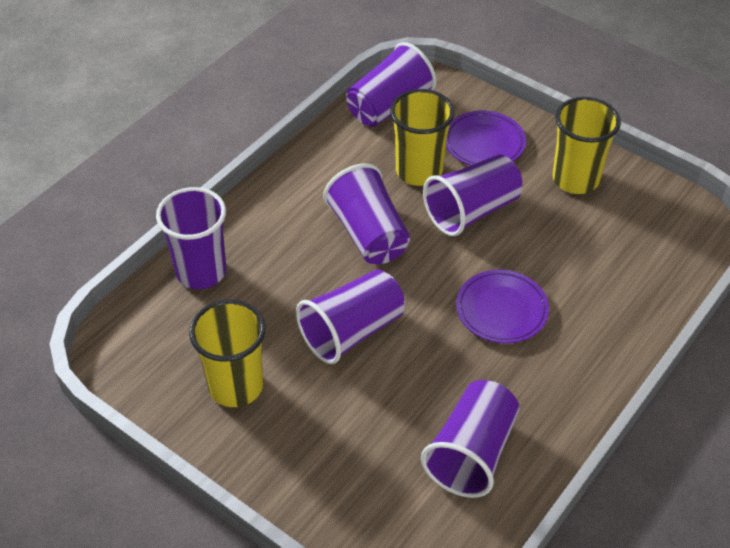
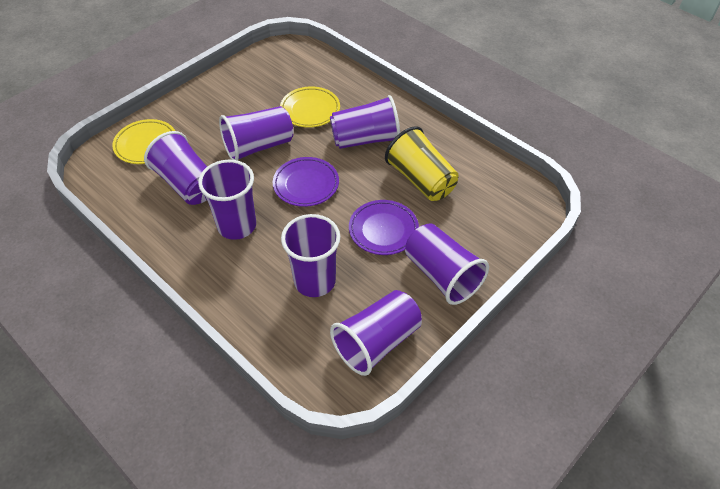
purple cup: 6 -> 7
yellow cup: 3 -> 1
yellow plate: 0 -> 2

